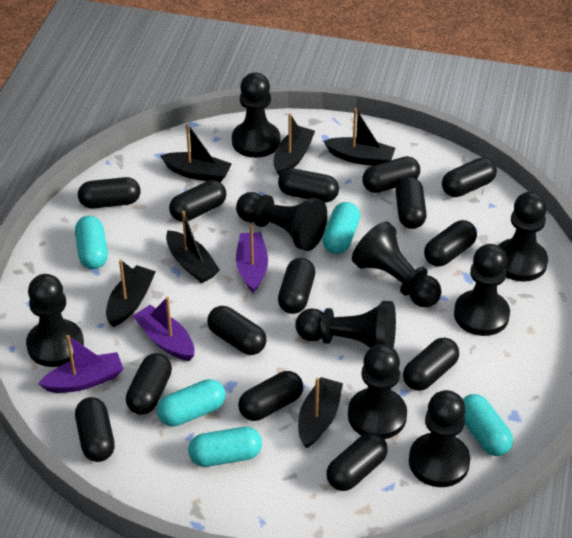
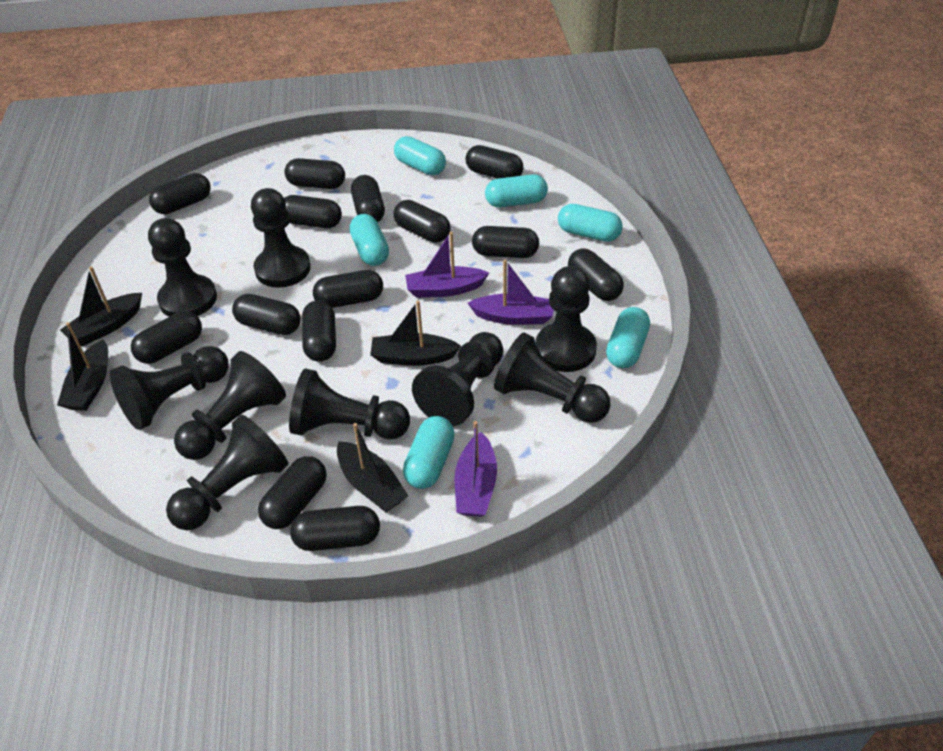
black boat: 6 -> 4
turquoise capsule: 5 -> 6

